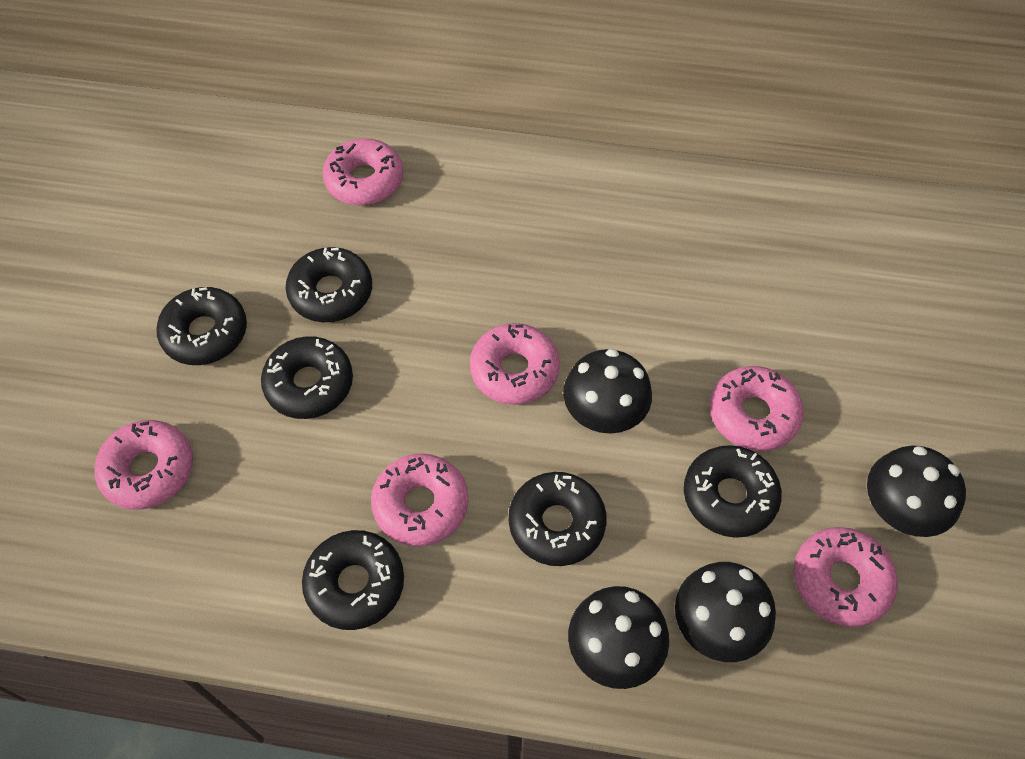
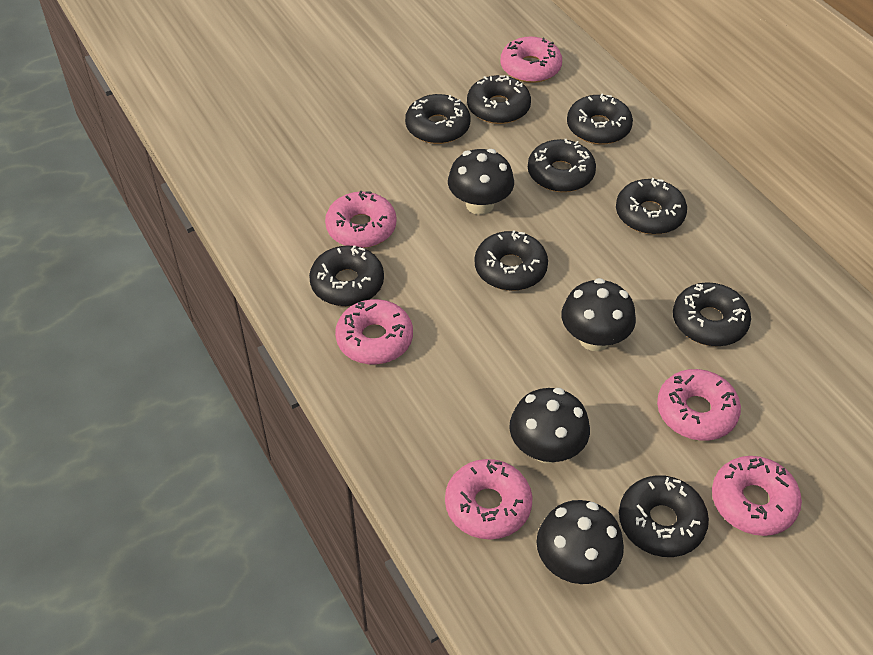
black donut: 6 -> 9

